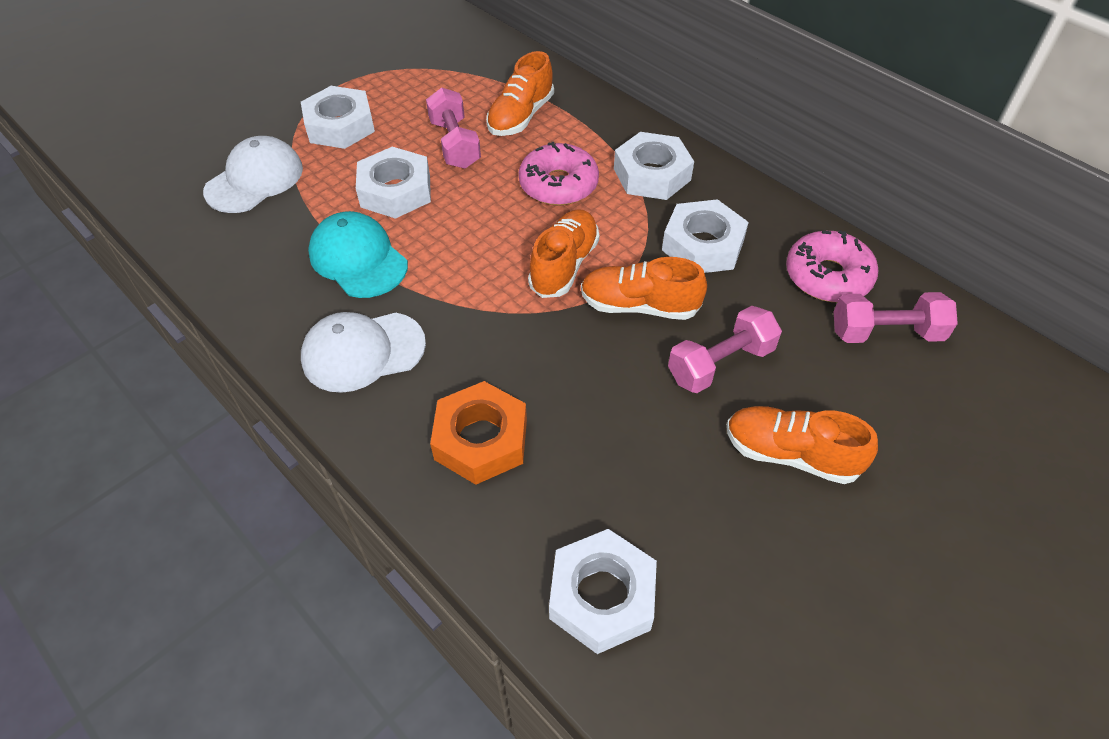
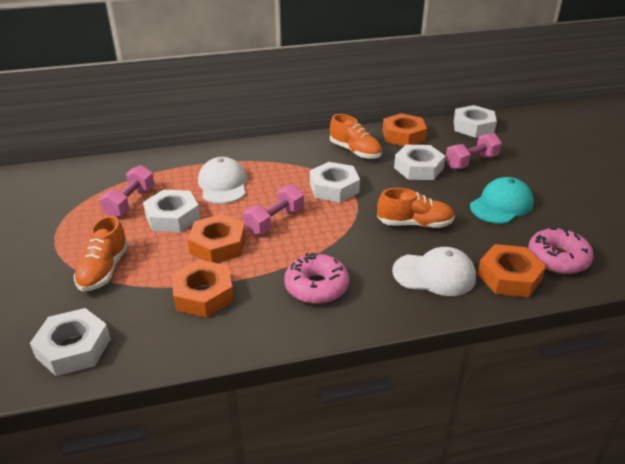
orange nut: 1 -> 4
orange shoe: 4 -> 3

